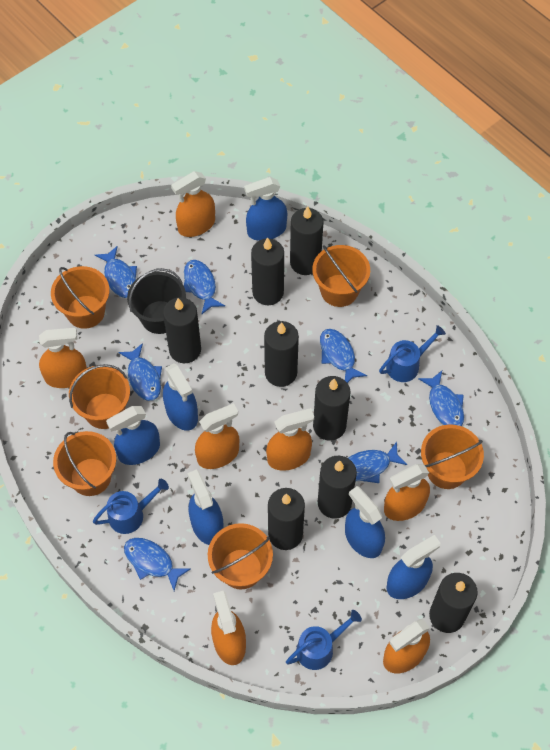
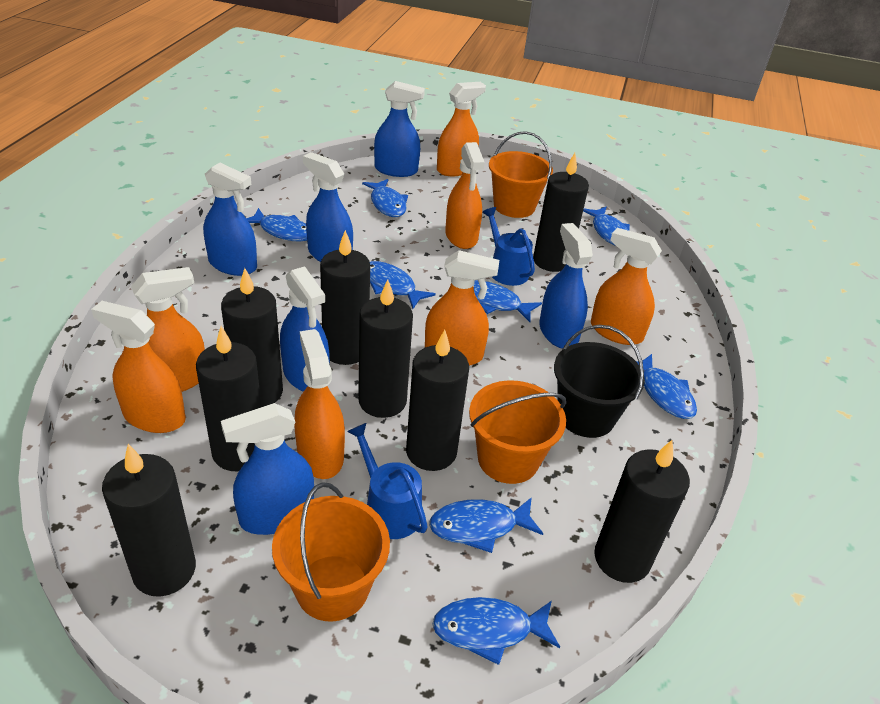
blue fish: 7 -> 8
blue watering can: 3 -> 2
orange bucket: 6 -> 3

